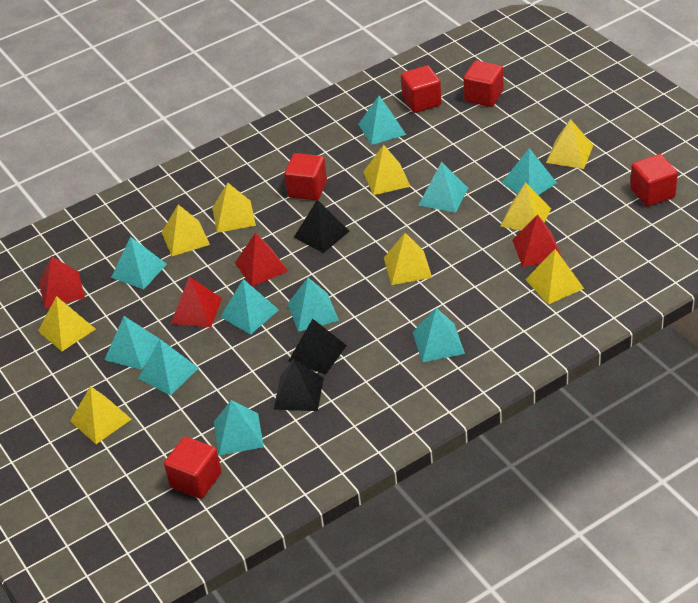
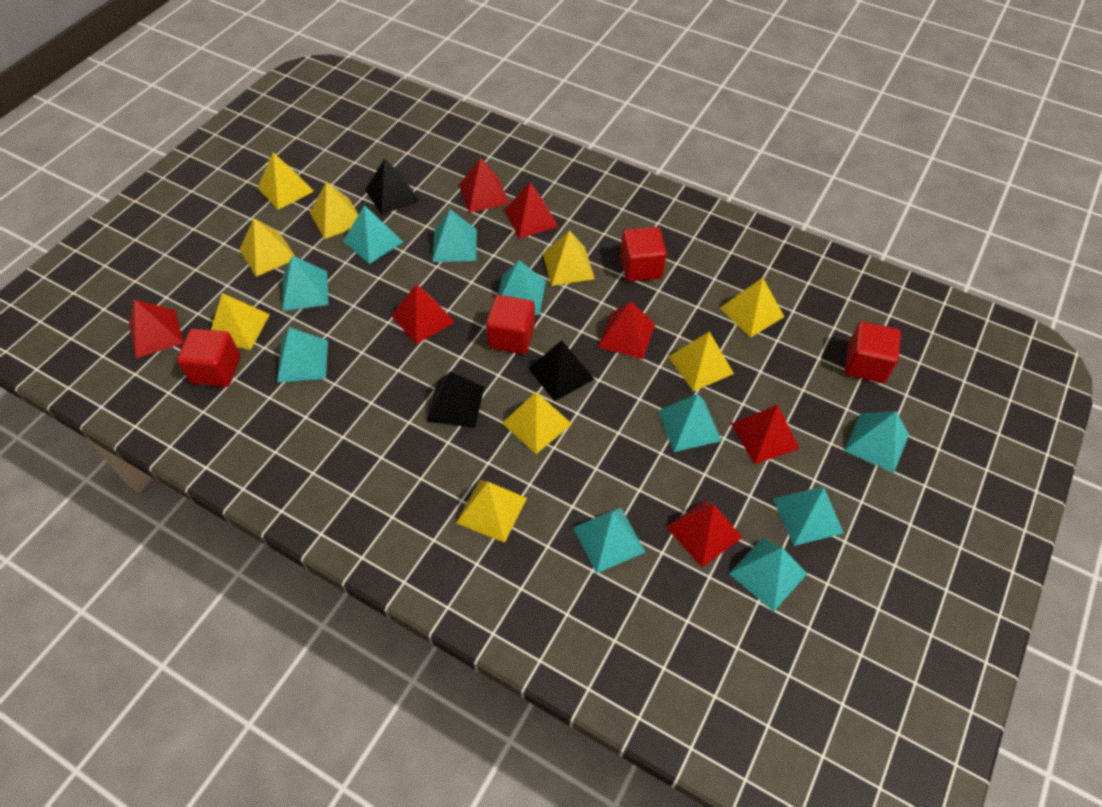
red cube: 5 -> 4
red pyramid: 4 -> 7

